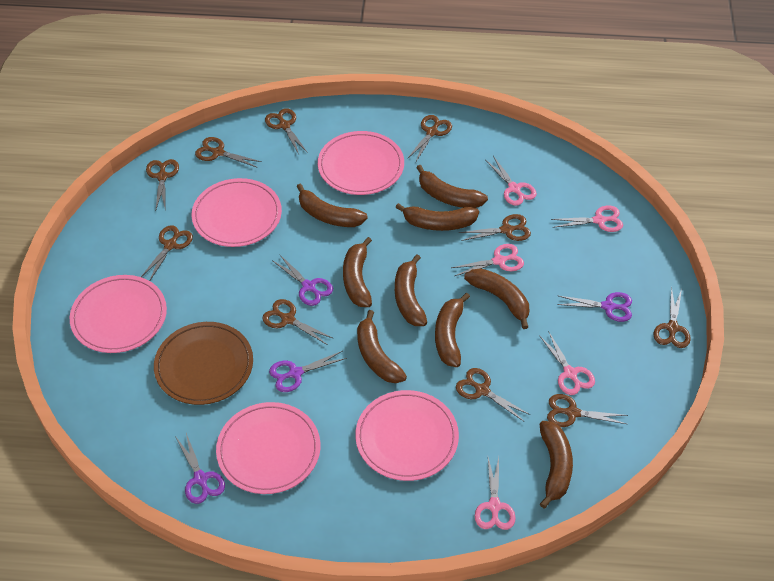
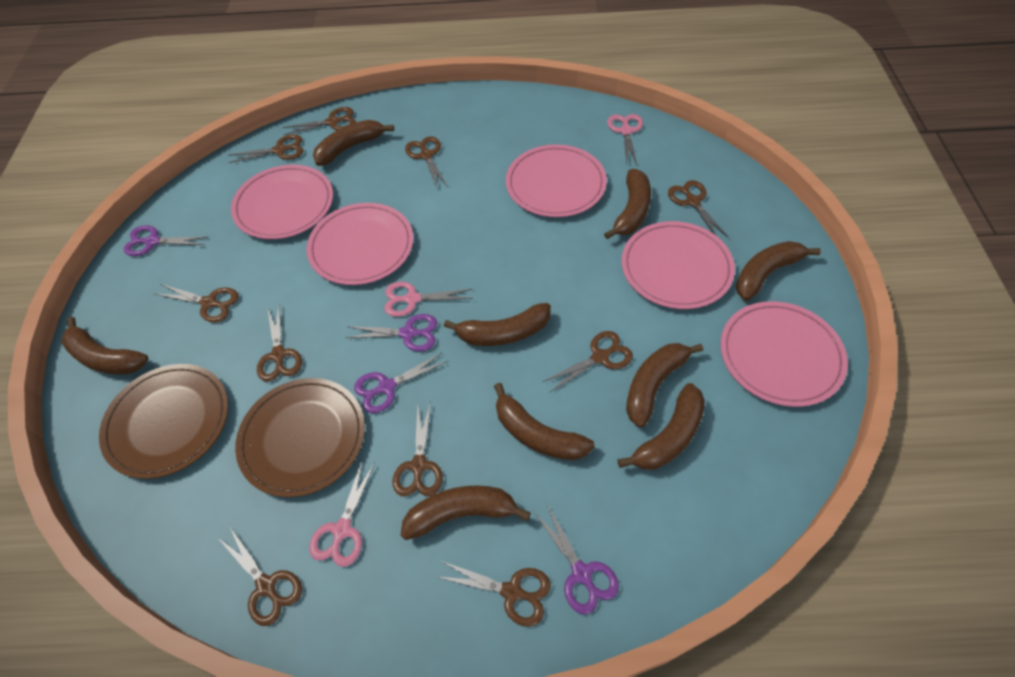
brown plate: 1 -> 2
pink scissors: 5 -> 3

